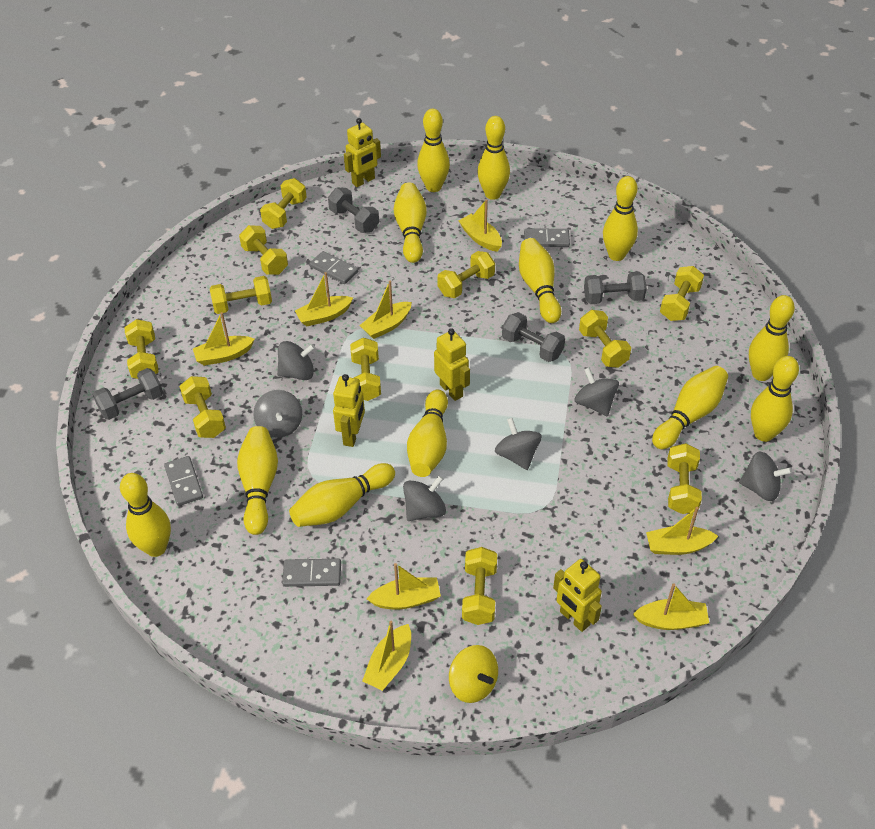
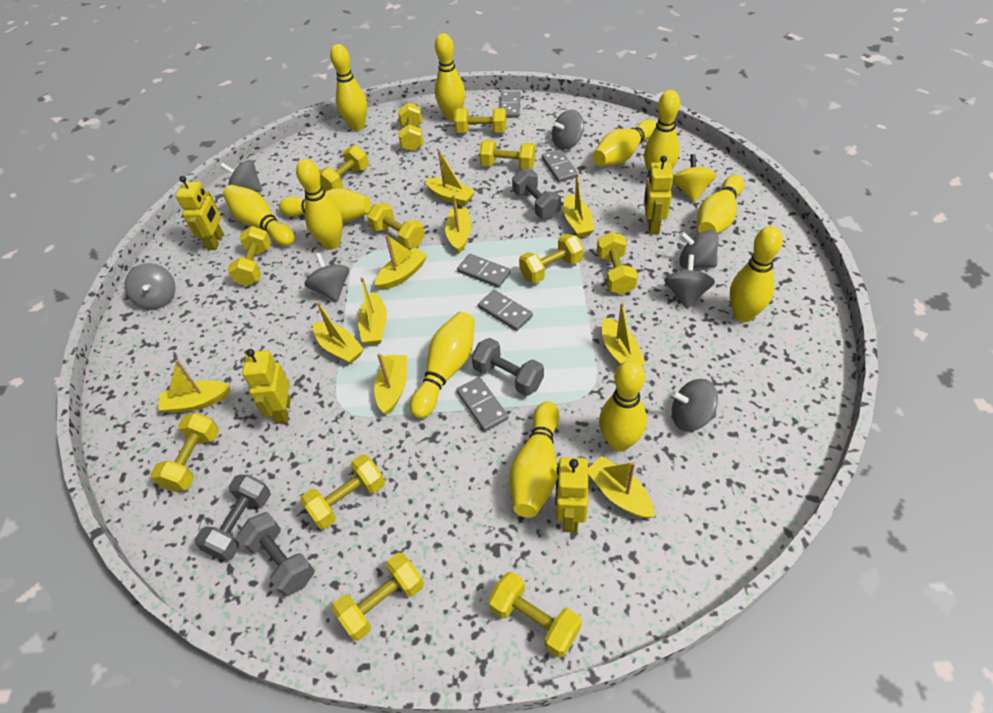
grey domino: 4 -> 5
grey spinning top: 6 -> 7
yellow boat: 8 -> 10
yellow dumbbell: 11 -> 12

